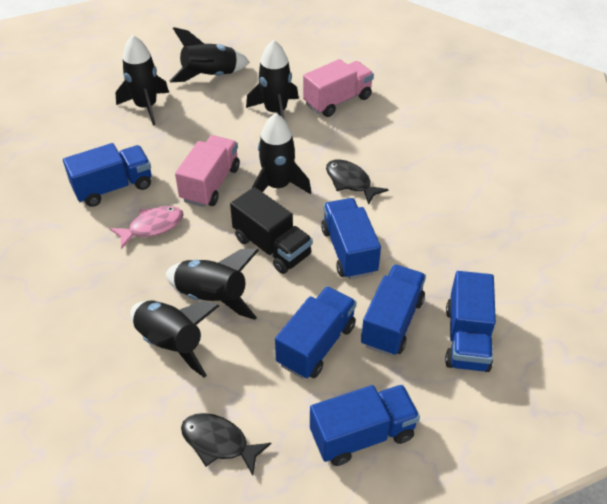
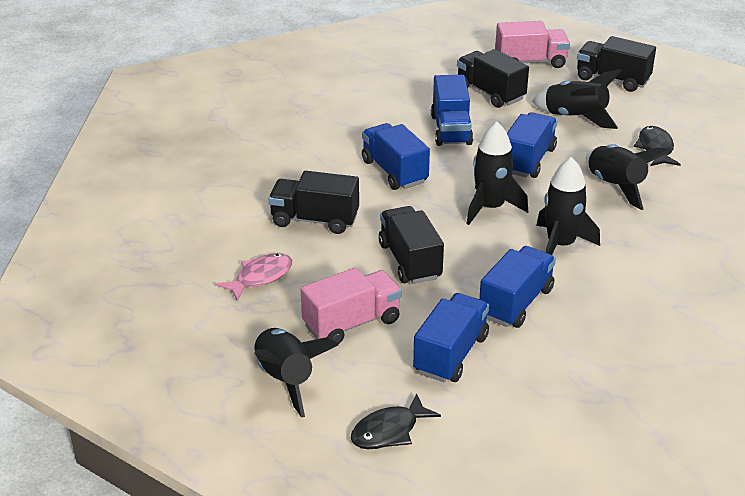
black rocket: 6 -> 5
black truck: 1 -> 4
blue truck: 6 -> 5

